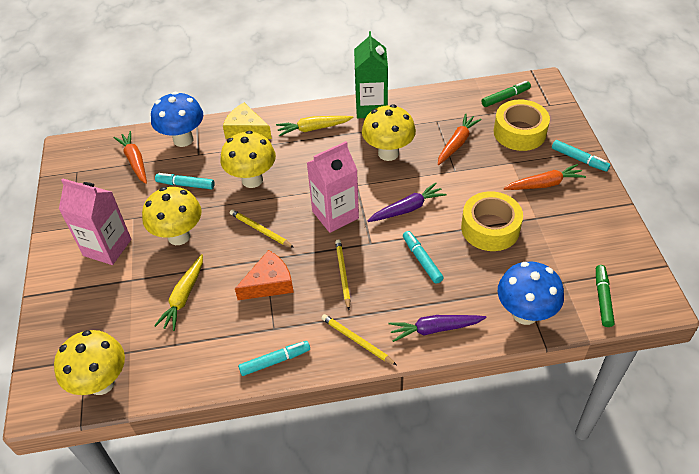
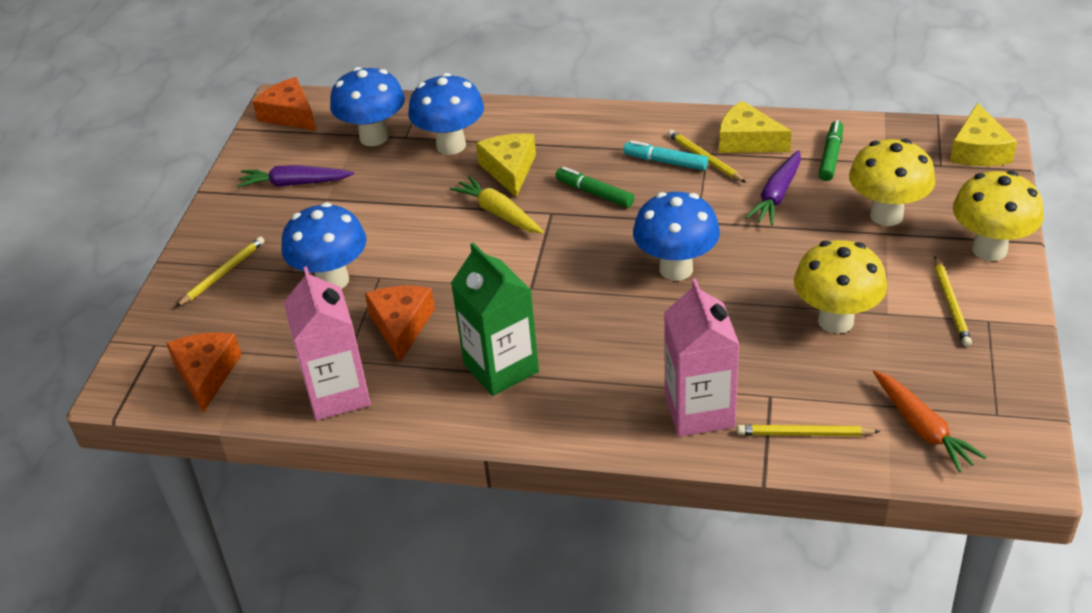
blue mushroom: 2 -> 4
orange carrot: 3 -> 1
orange cheese: 1 -> 3
turquoise marker: 4 -> 1
yellow carrot: 2 -> 1
yellow cheese: 1 -> 3
yellow mushroom: 4 -> 3
yellow pencil: 3 -> 4
yellow tape: 2 -> 0

